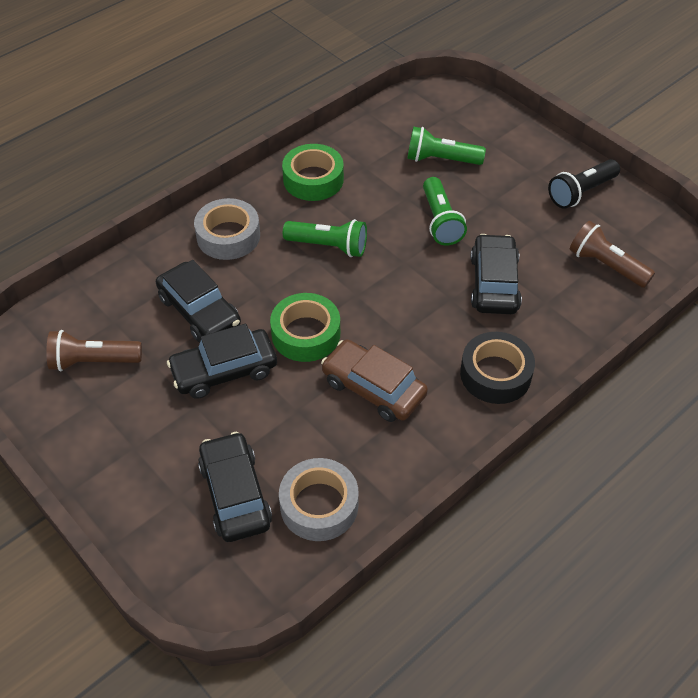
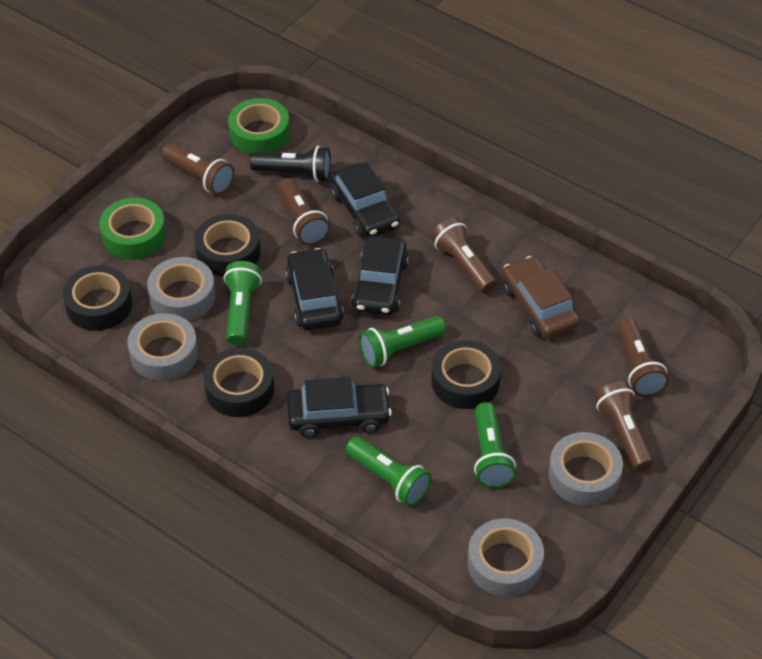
black tape: 1 -> 4
brown flashlight: 2 -> 5
green flashlight: 3 -> 4
grey tape: 2 -> 4

